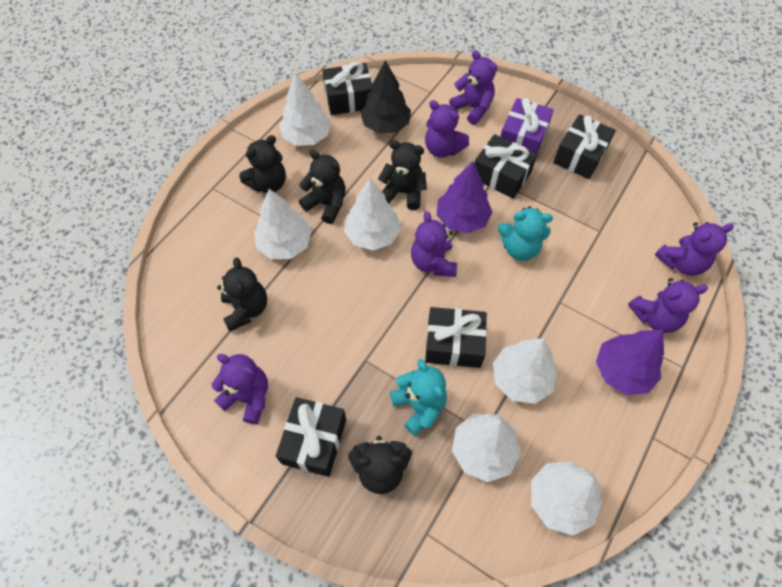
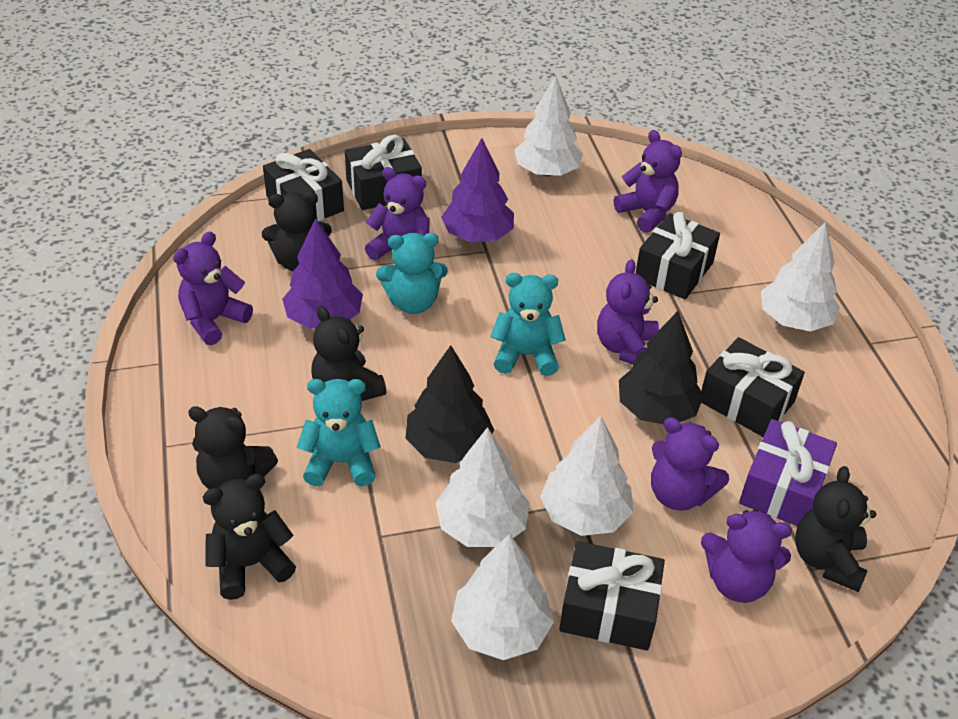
black tree: 1 -> 2
turquoise teddy bear: 2 -> 3
white tree: 6 -> 5

